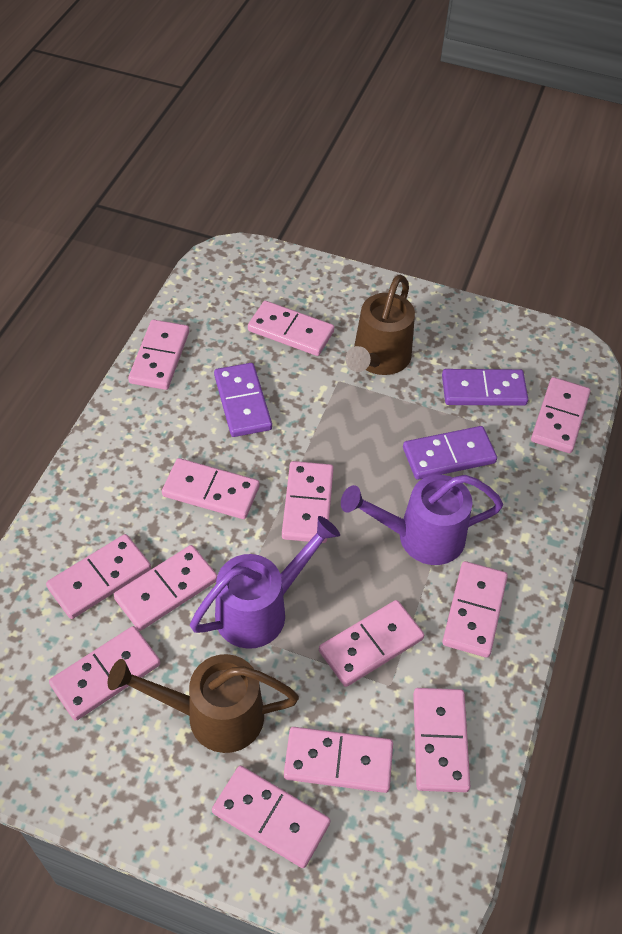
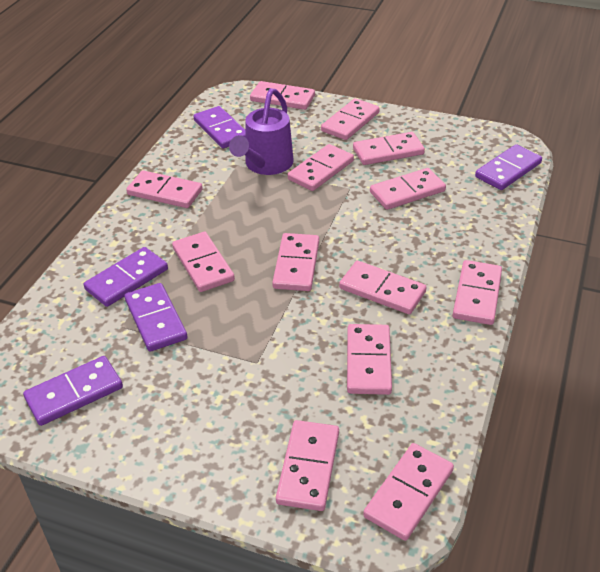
brown watering can: 2 -> 0
purple domino: 3 -> 5
purple watering can: 2 -> 1

